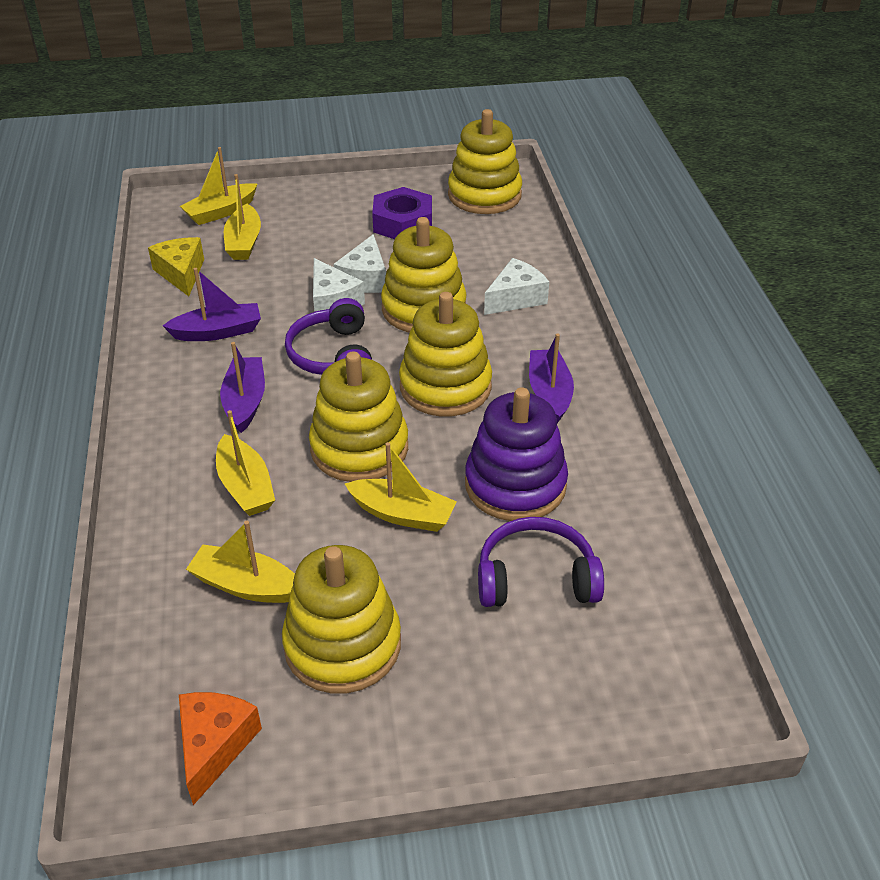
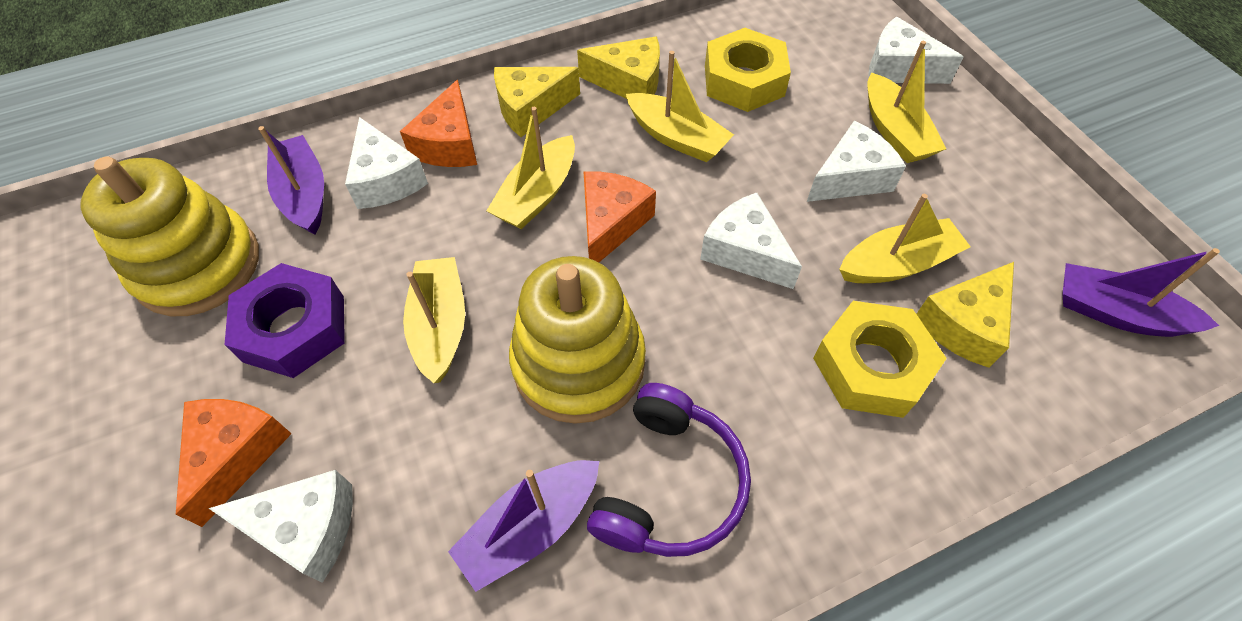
orange cheese: 1 -> 3
purple headphones: 2 -> 1
purple stacking toy: 1 -> 0
white cheese: 3 -> 5
yellow cheese: 1 -> 3
yellow nut: 0 -> 2
yellow stacking toy: 5 -> 2

